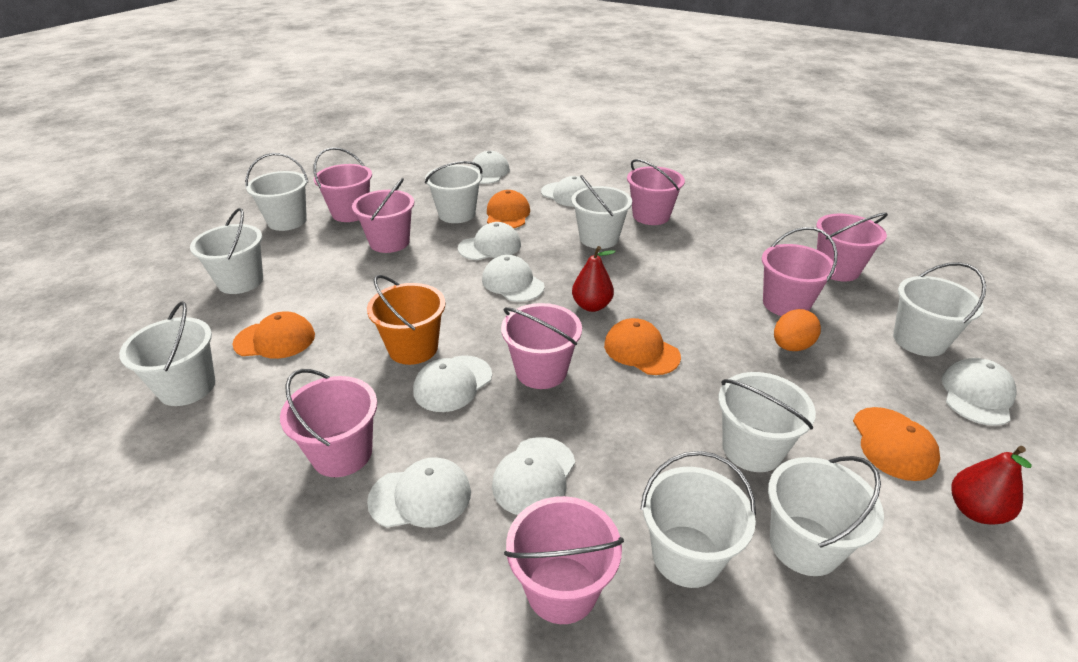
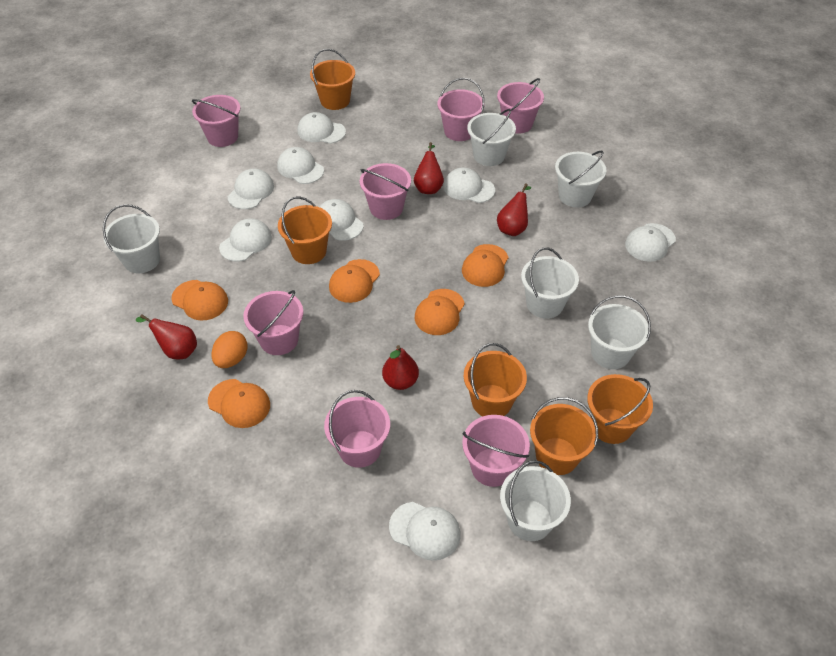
orange bucket: 1 -> 5
orange cap: 4 -> 5
pink bucket: 8 -> 7
red pear: 2 -> 4
white bucket: 9 -> 6

